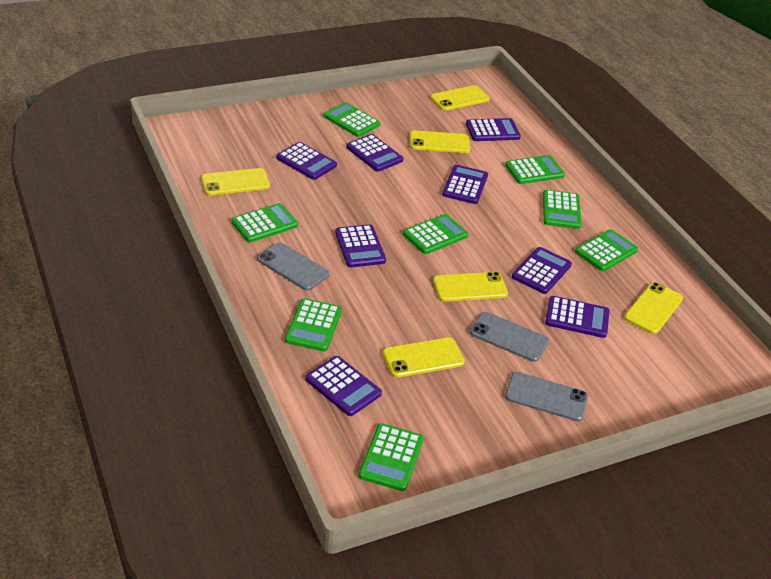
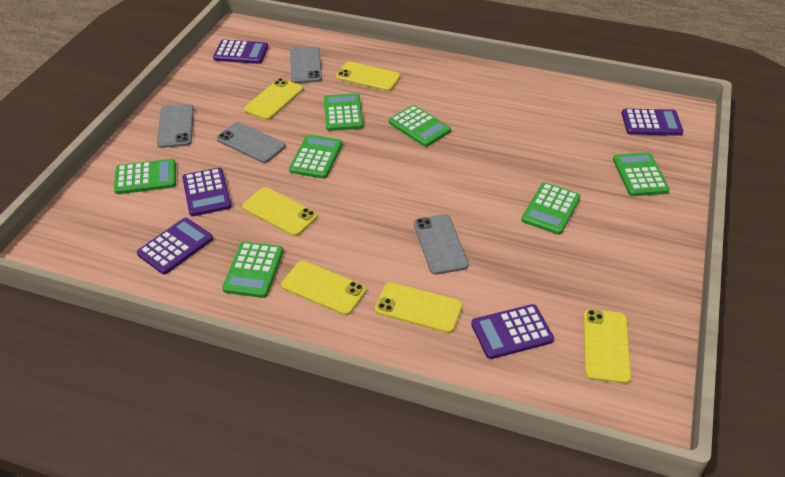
green calculator: 8 -> 7
grey phone: 3 -> 4
purple calculator: 8 -> 5

